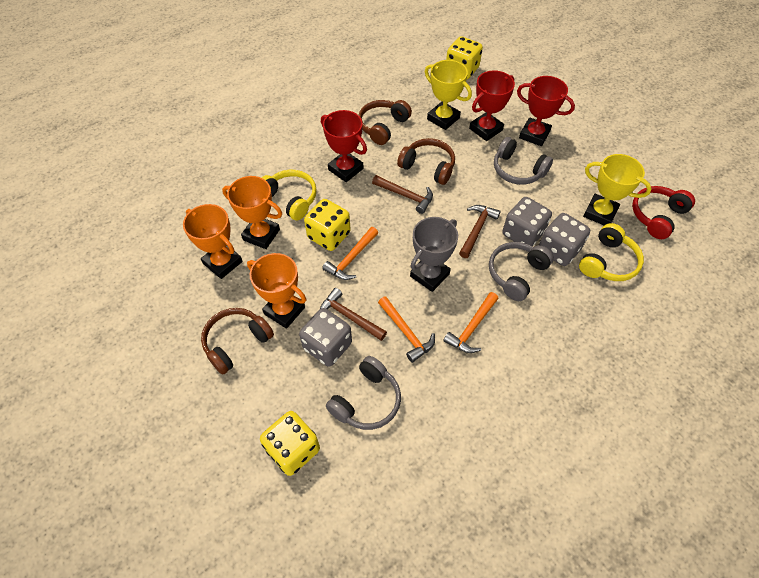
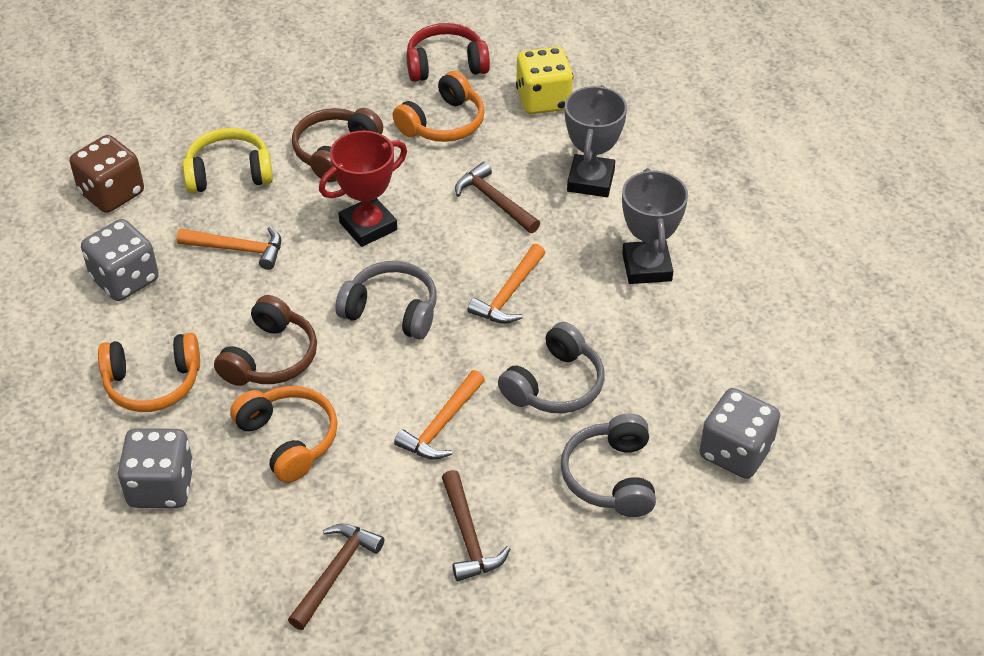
brown dice: 0 -> 1
brown headphones: 3 -> 2
grey trophy: 1 -> 2
orange headphones: 0 -> 3
orange trophy: 3 -> 0
red trophy: 3 -> 1
yellow dice: 3 -> 1
yellow headphones: 2 -> 1
yellow trophy: 2 -> 0

